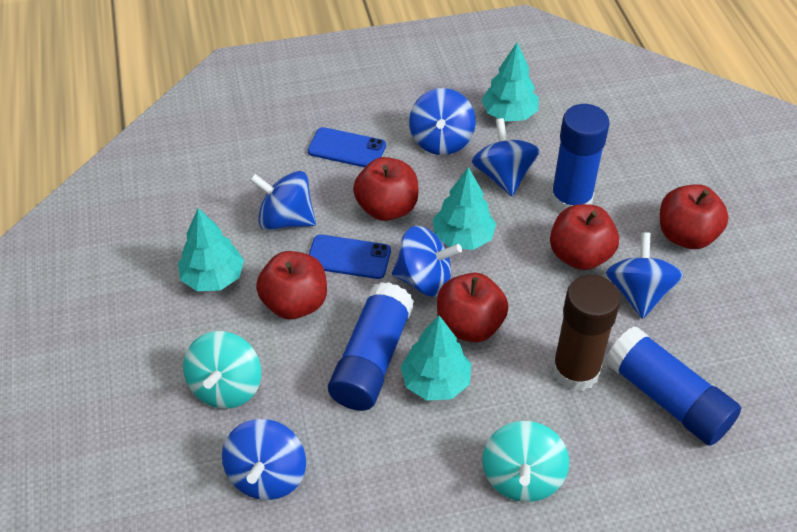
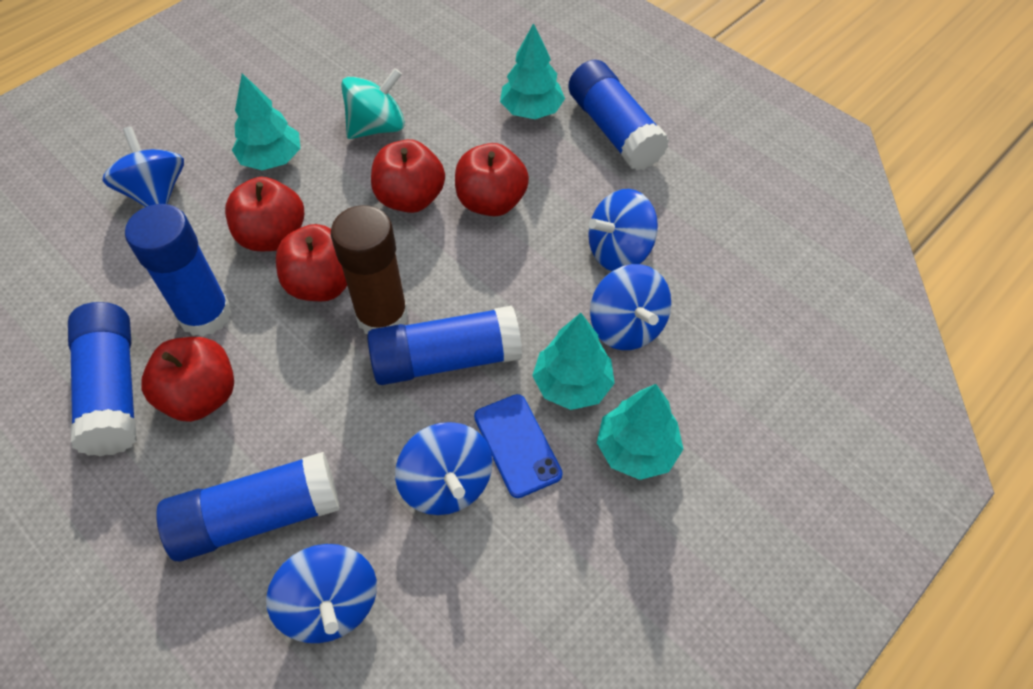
blue glue stick: 3 -> 5
blue phone: 2 -> 1
blue spinning top: 6 -> 5
turquoise spinning top: 2 -> 1

